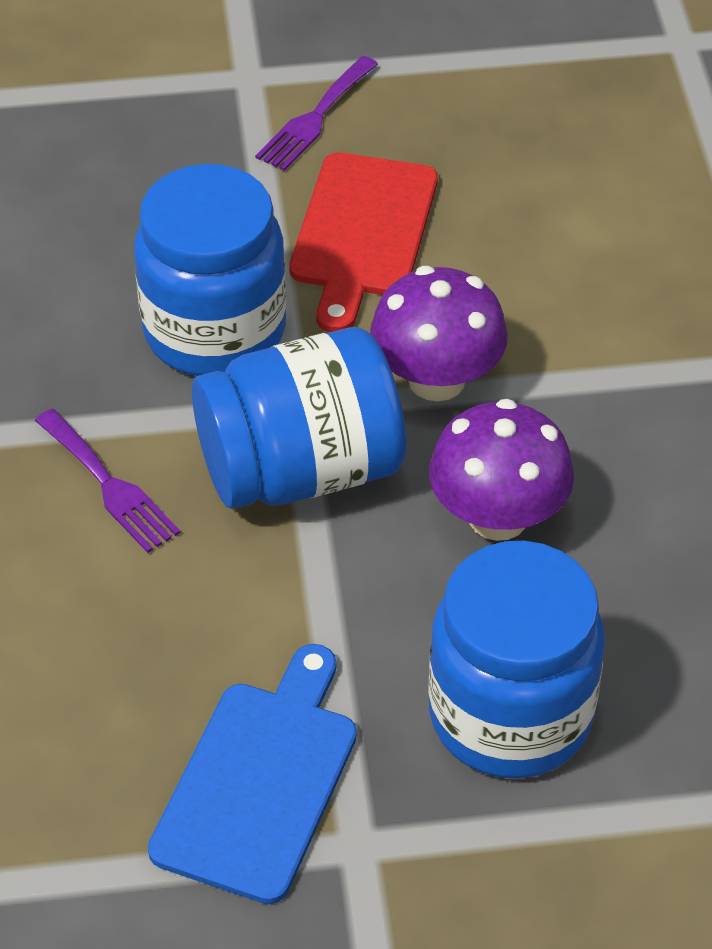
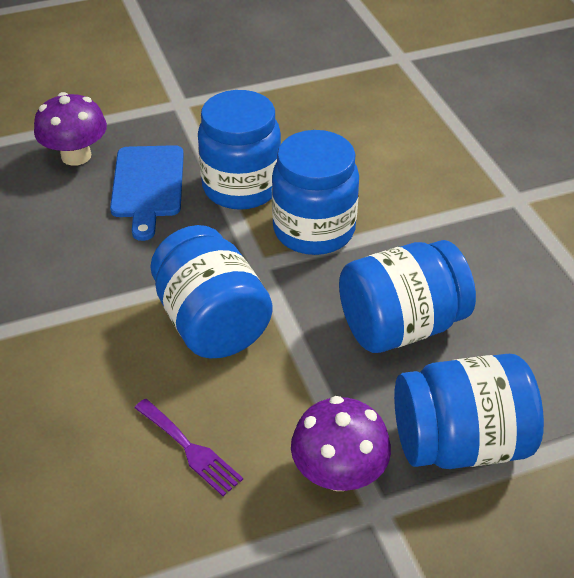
blue jar: 3 -> 5
purple fork: 2 -> 1
red cutting board: 1 -> 0

